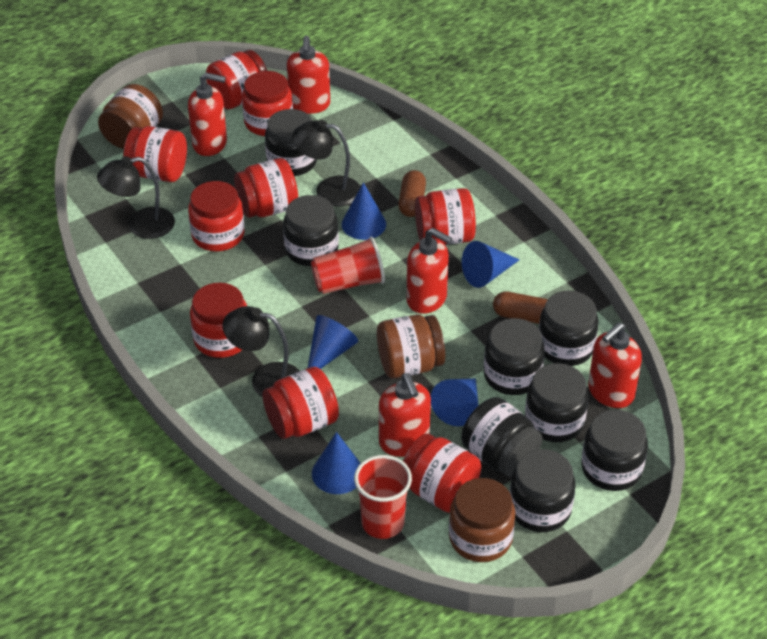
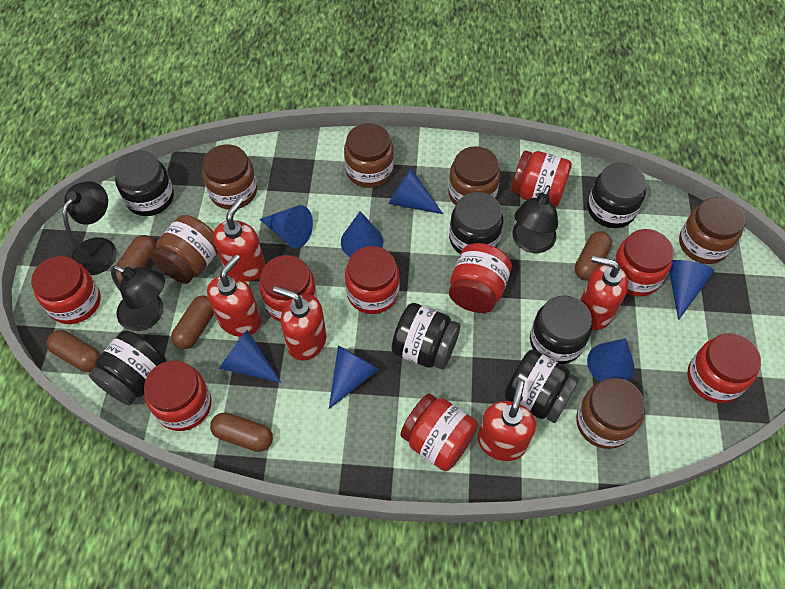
black jar: 8 -> 7
blue cone: 5 -> 7
brown capsule: 2 -> 5
brown jar: 3 -> 6
red cup: 2 -> 0

